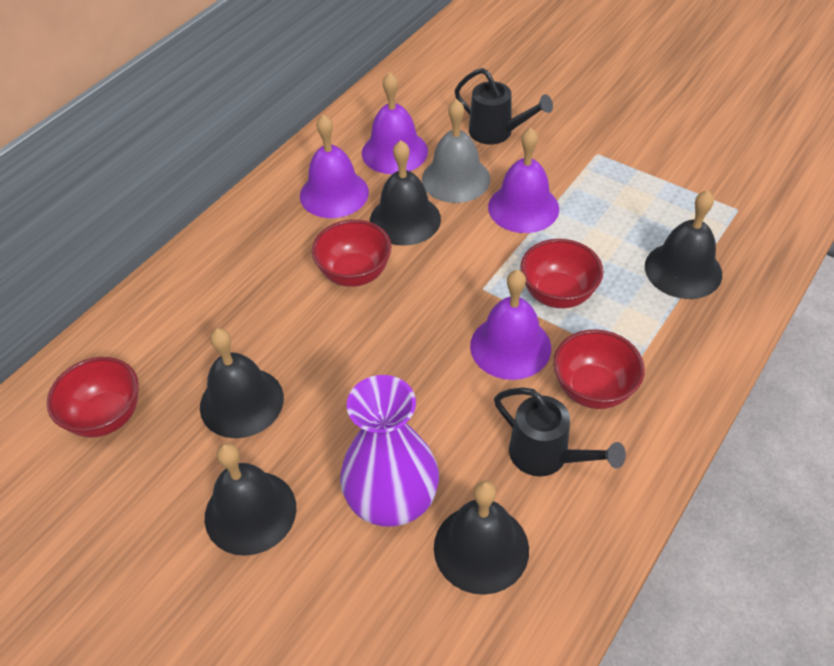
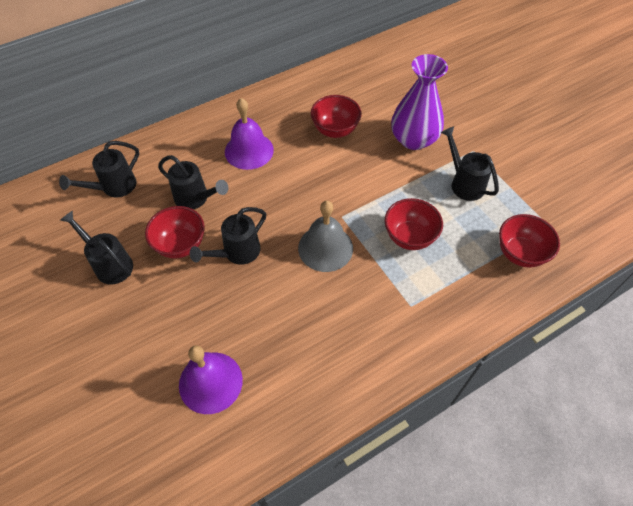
black bell: 5 -> 0
black watering can: 2 -> 5
purple bell: 4 -> 2

